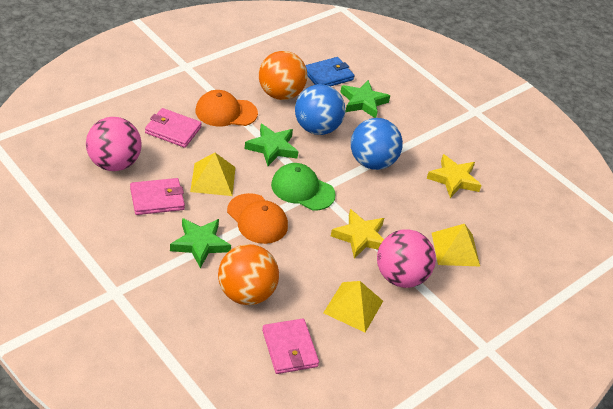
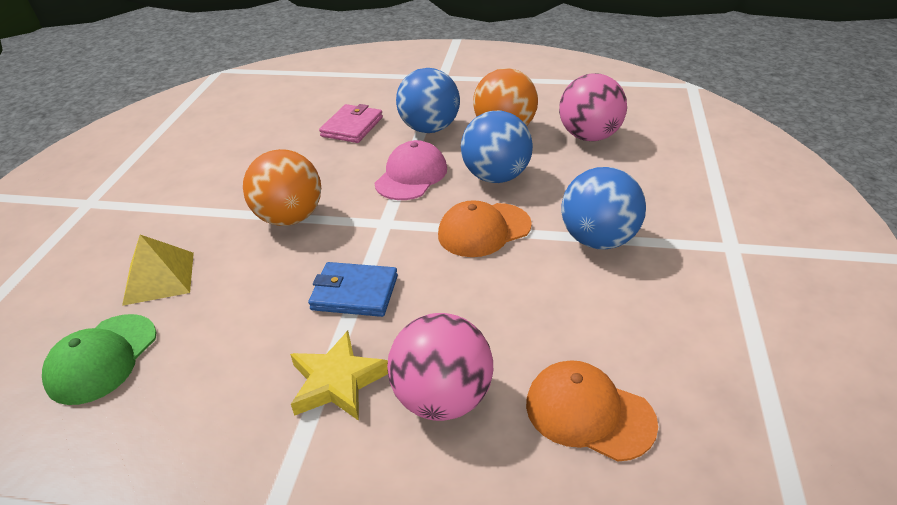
blue ball: 2 -> 3
green star: 3 -> 0
pink cap: 0 -> 1
pink wallet: 3 -> 1
yellow pyramid: 3 -> 1
yellow star: 2 -> 1

